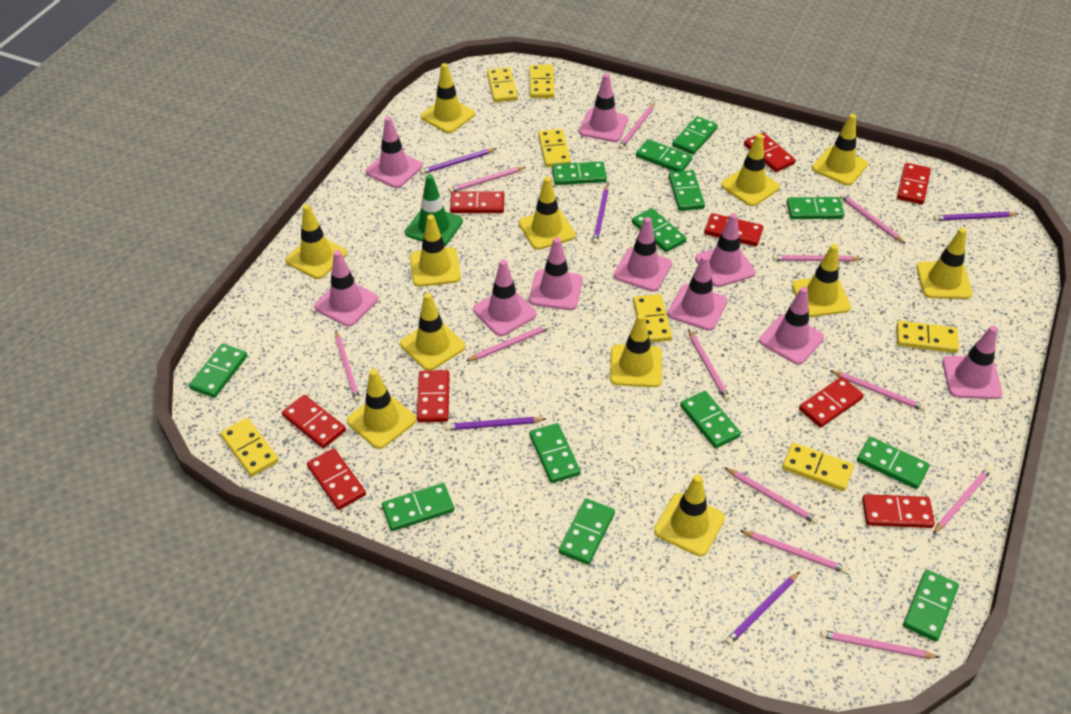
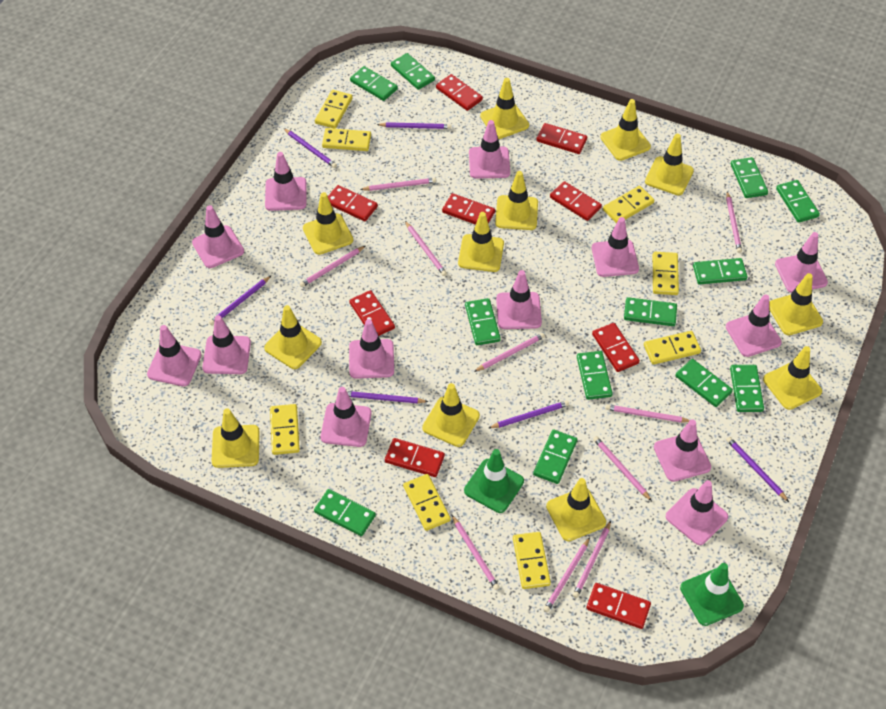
green domino: 13 -> 12
green traffic cone: 1 -> 2
pink pencil: 12 -> 10
pink traffic cone: 10 -> 13
purple pencil: 5 -> 6
yellow domino: 7 -> 8

